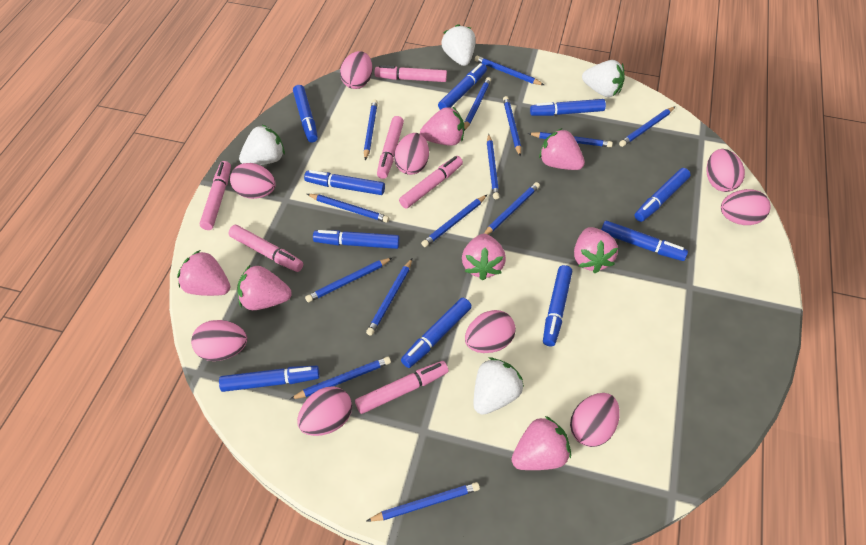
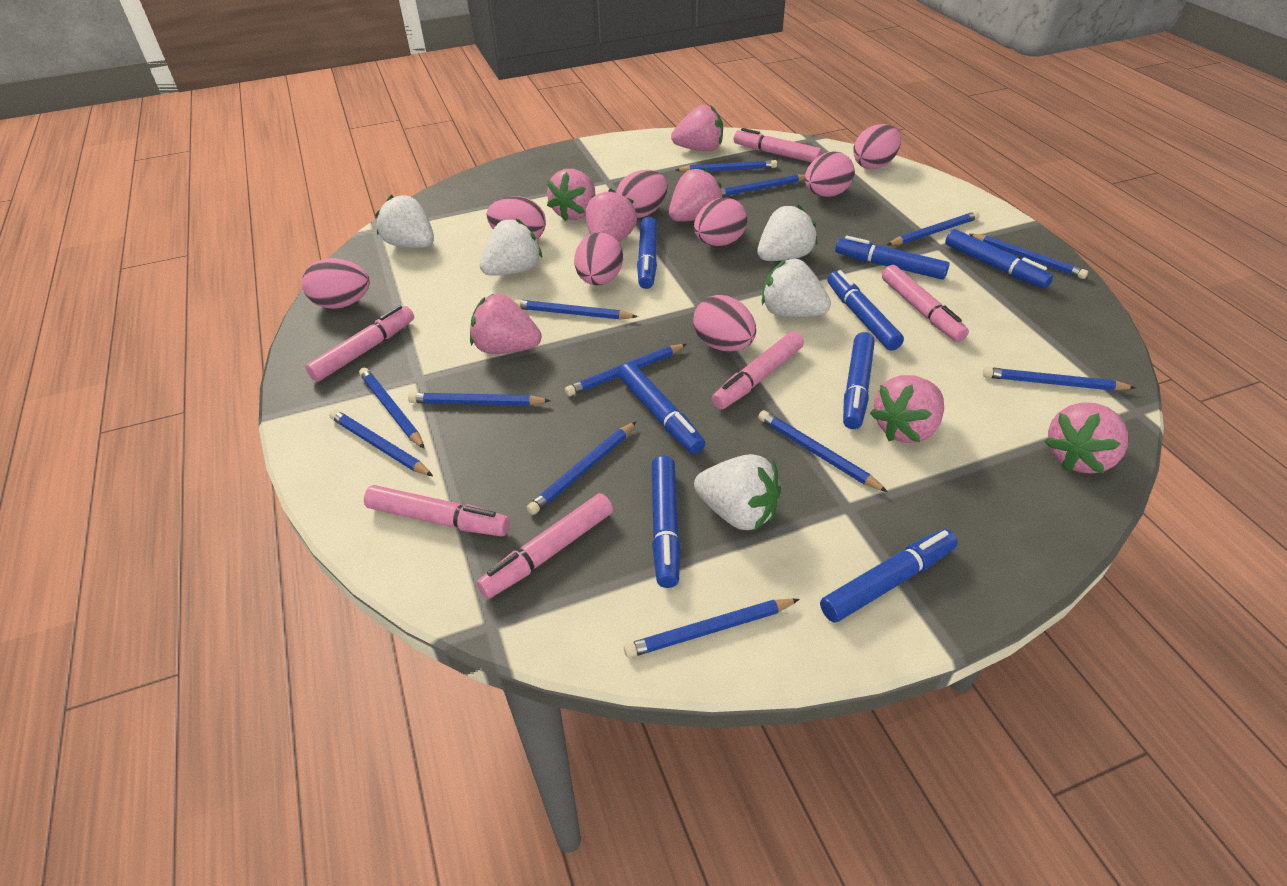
blue marker: 10 -> 8
blue pencil: 14 -> 13
pink egg: 9 -> 8
white strawberry: 4 -> 5

